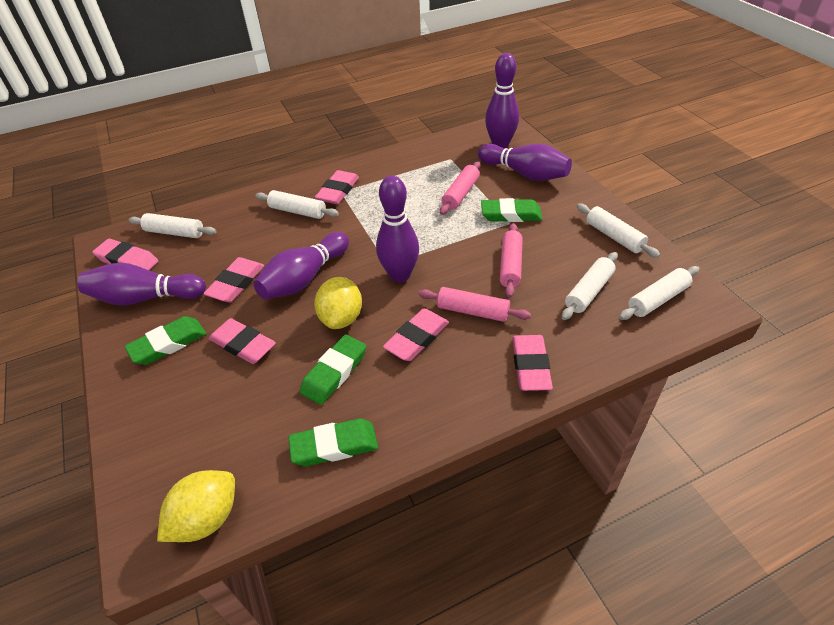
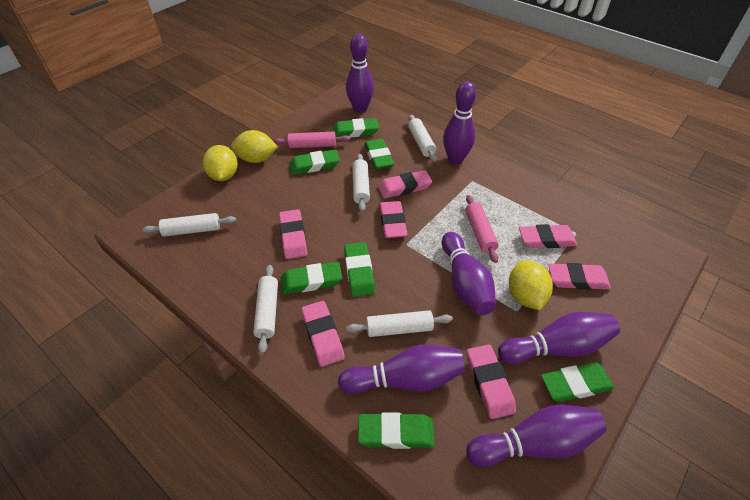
green eraser: 4 -> 7
pink eraser: 6 -> 7
pink rolling pin: 3 -> 2
purple bowling pin: 5 -> 6
yellow lemon: 2 -> 3

